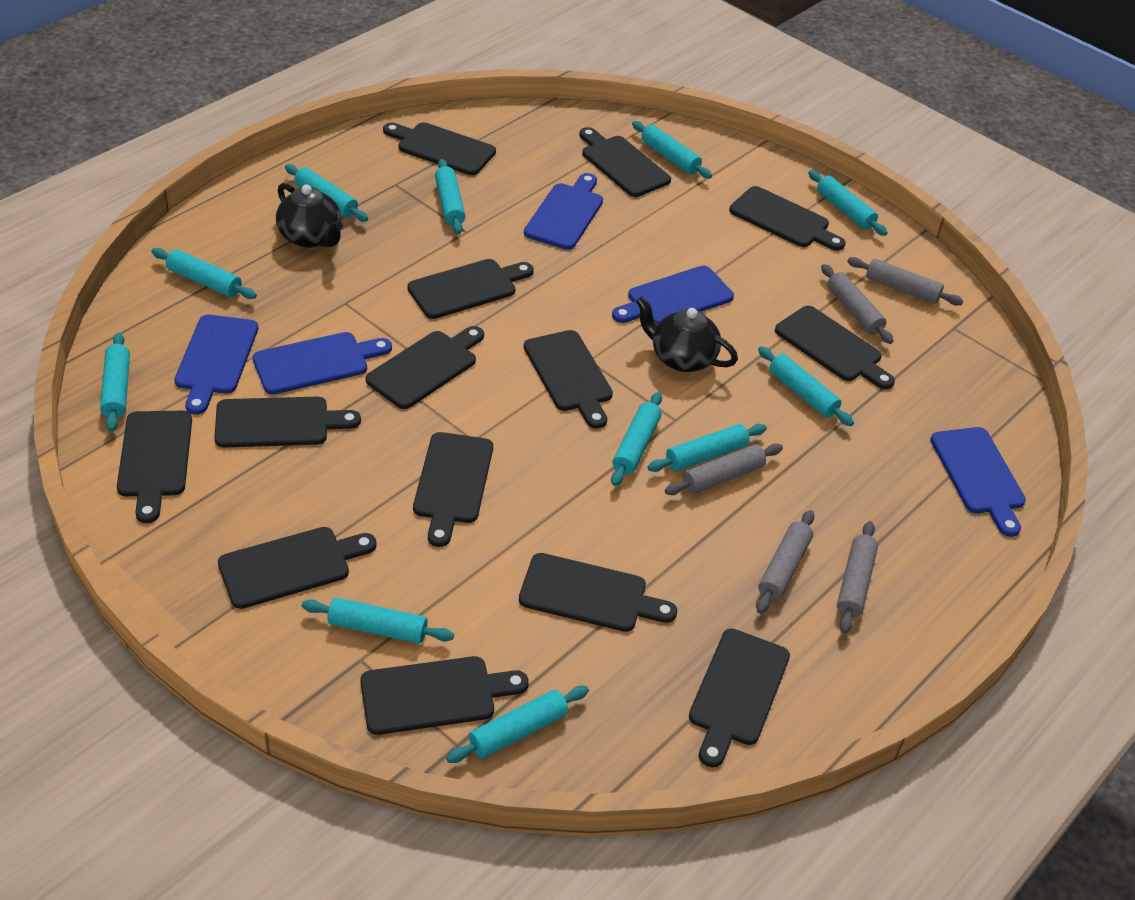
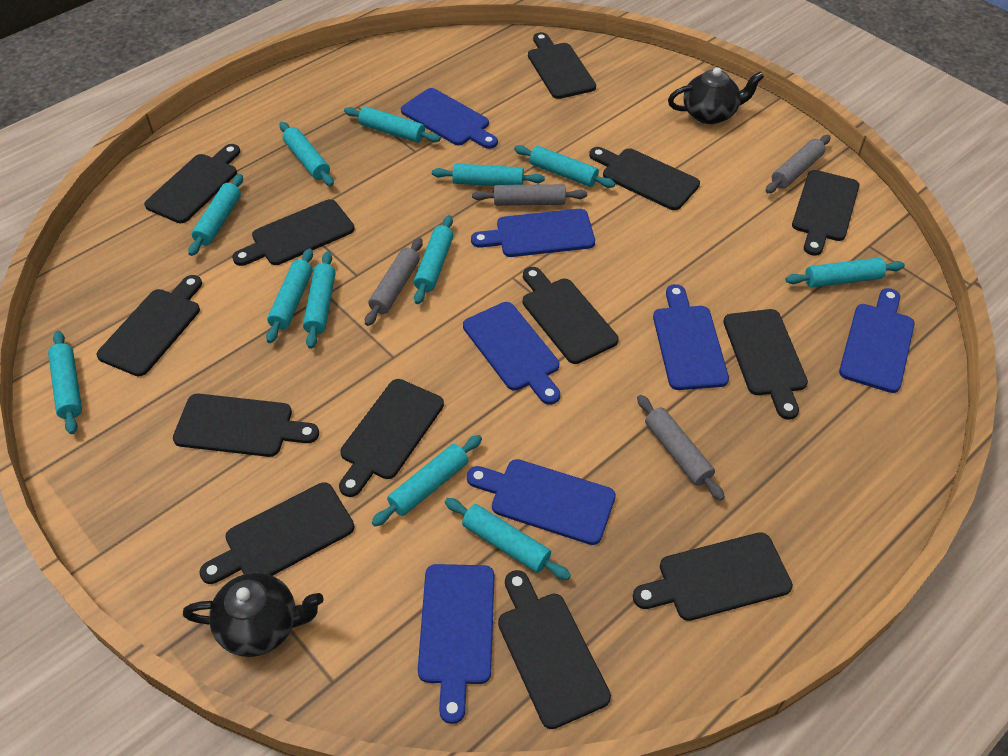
black cutting board: 14 -> 13
blue cutting board: 5 -> 7
grey rolling pin: 5 -> 4
turquoise rolling pin: 11 -> 12

